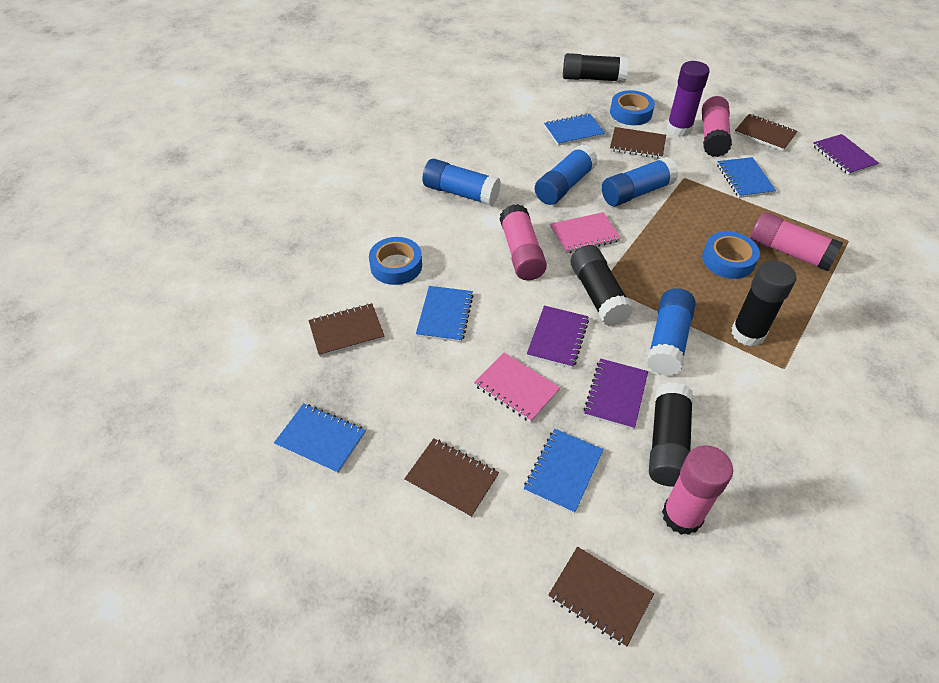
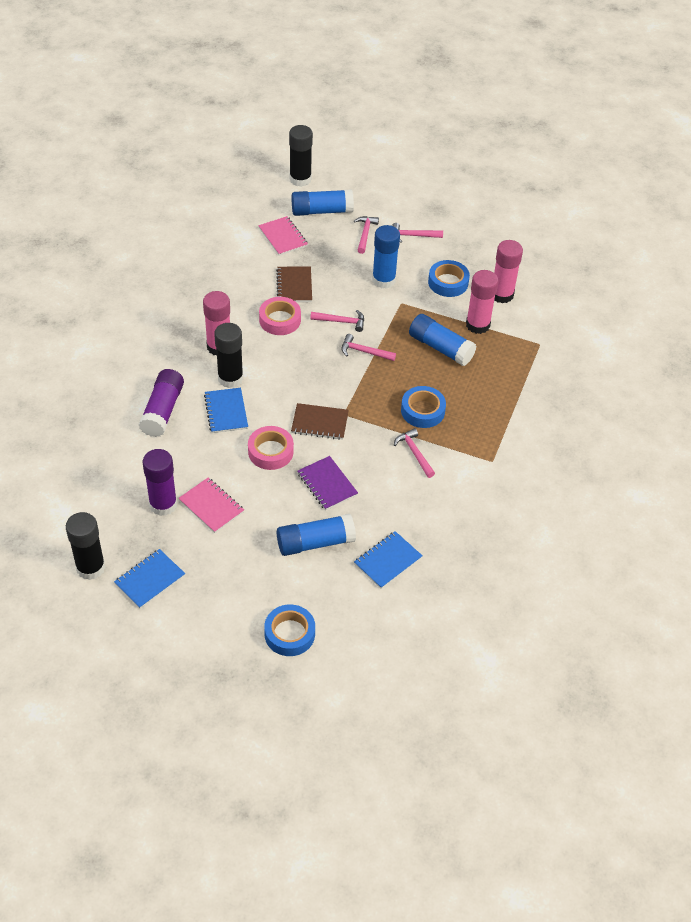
black glue stick: 4 -> 3
blue notebook: 5 -> 3
brown notebook: 5 -> 2
pink glue stick: 4 -> 3
pink hammer: 0 -> 5
pink tape: 0 -> 2
purple glue stick: 1 -> 2
purple notebook: 3 -> 1

